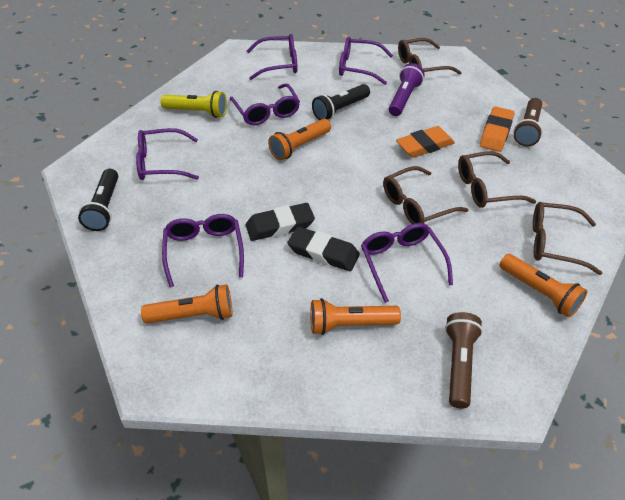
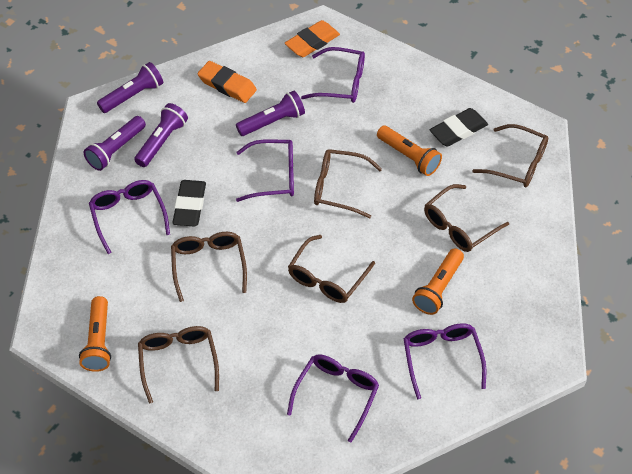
black flashlight: 2 -> 0
brown flashlight: 2 -> 0
brown glasses: 4 -> 6
orange flashlight: 4 -> 3
purple flashlight: 1 -> 4
purple glasses: 6 -> 5
yellow flashlight: 1 -> 0

